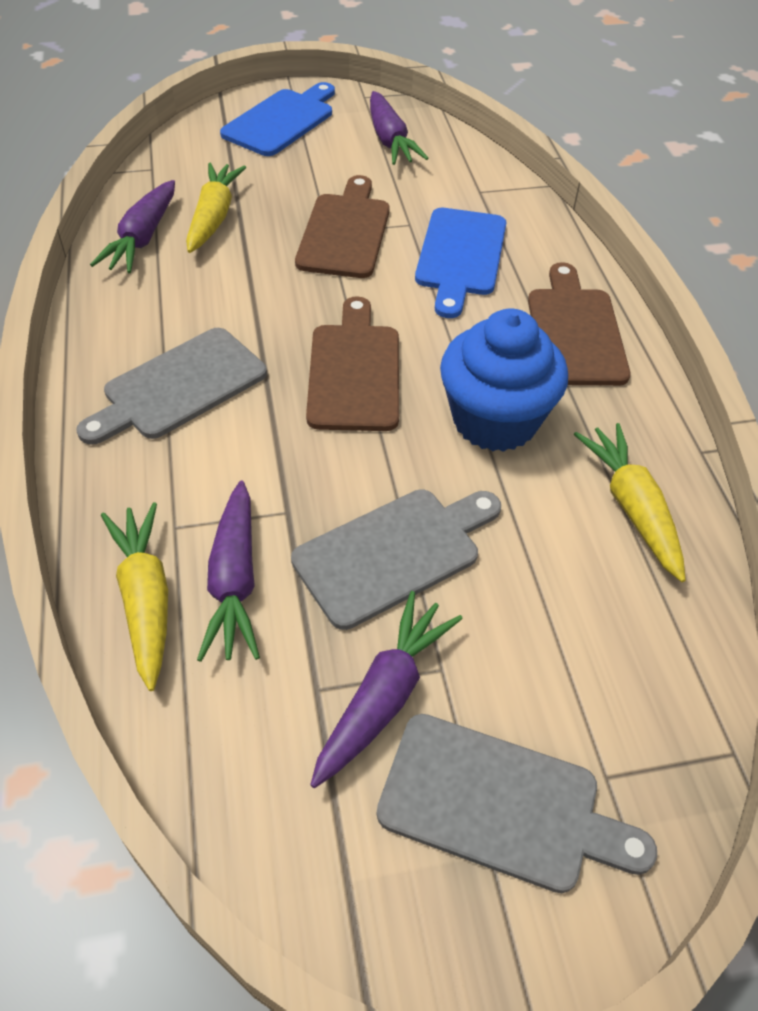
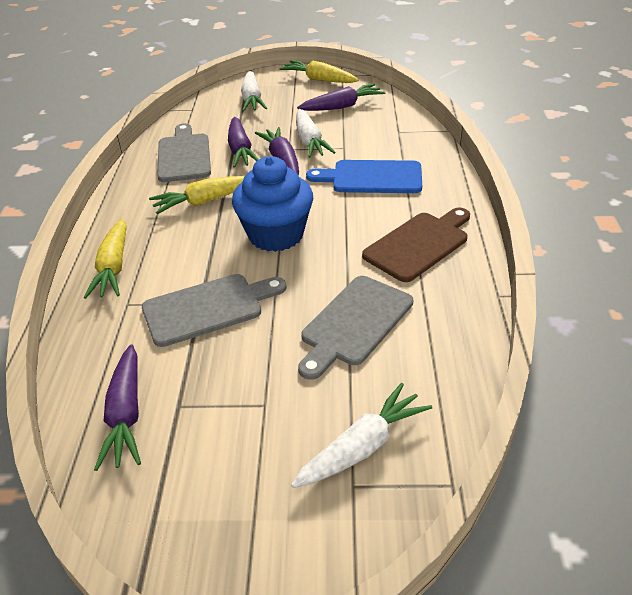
blue cutting board: 2 -> 1
brown cutting board: 3 -> 1
white carrot: 0 -> 3

